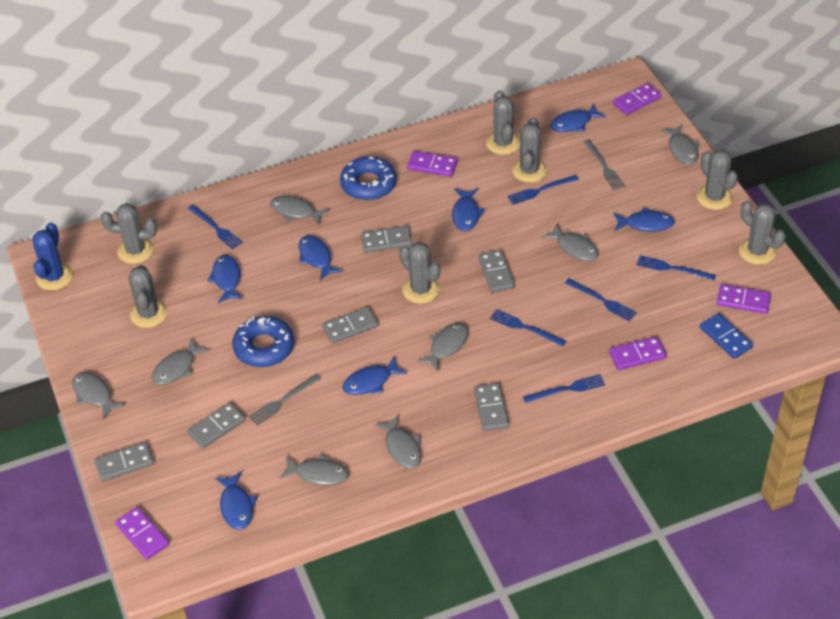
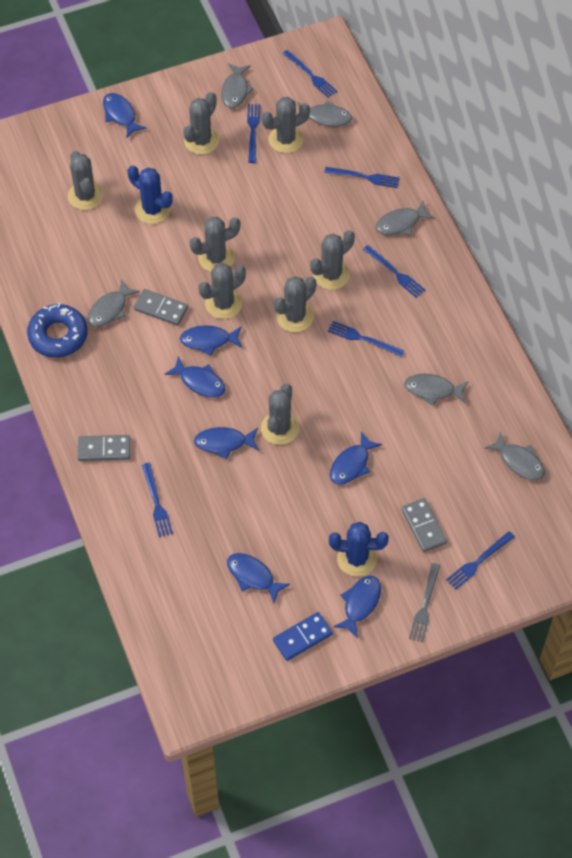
blue cactus: 1 -> 2
blue donut: 2 -> 1
blue fork: 6 -> 7
grey cactus: 7 -> 8
grey domino: 6 -> 3
grey fish: 8 -> 6
grey fork: 2 -> 1
purple domino: 5 -> 0

